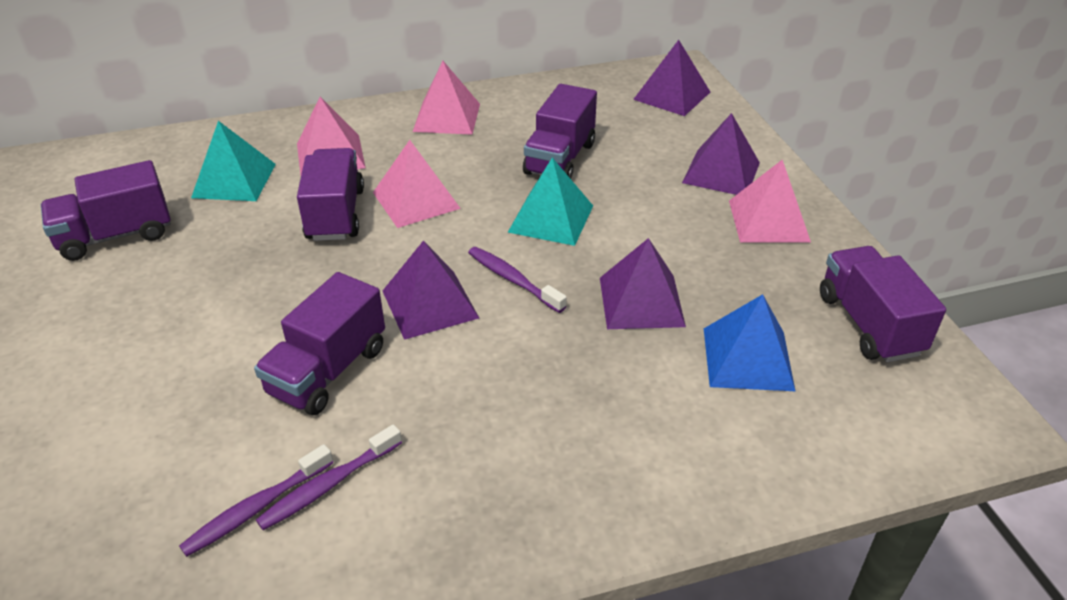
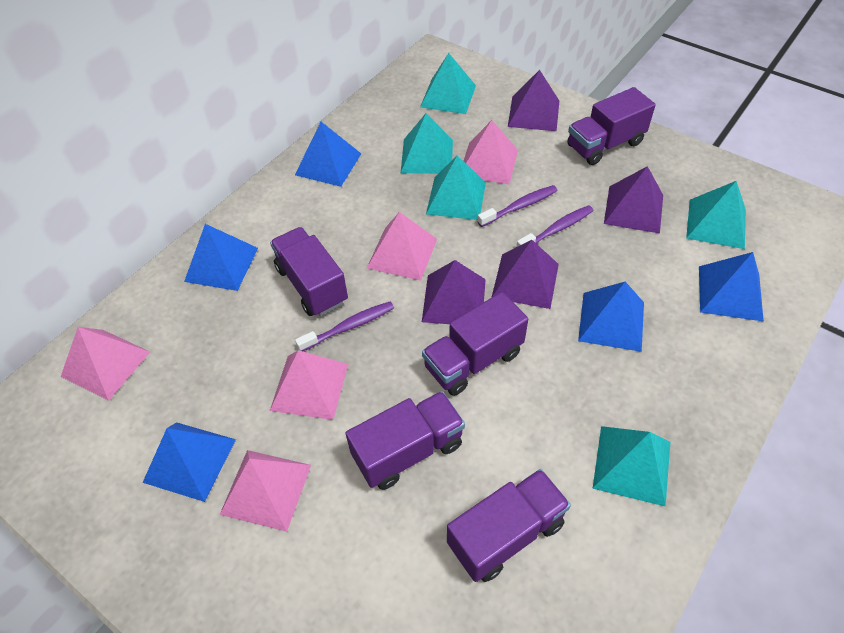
blue pyramid: 1 -> 5
pink pyramid: 4 -> 5
turquoise pyramid: 2 -> 5

